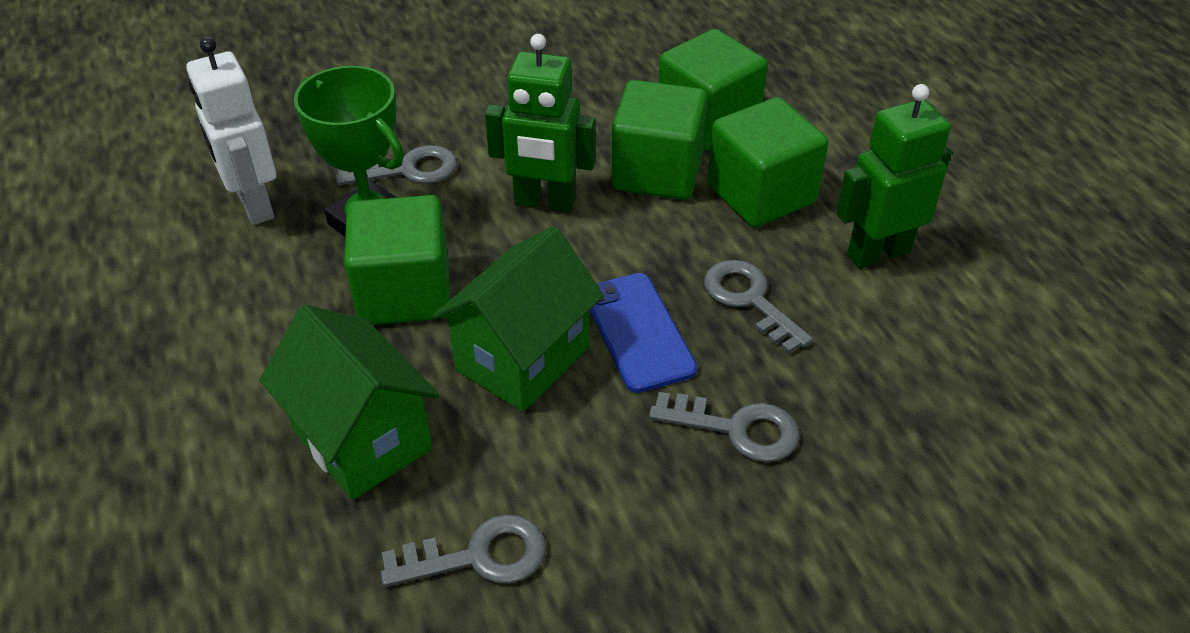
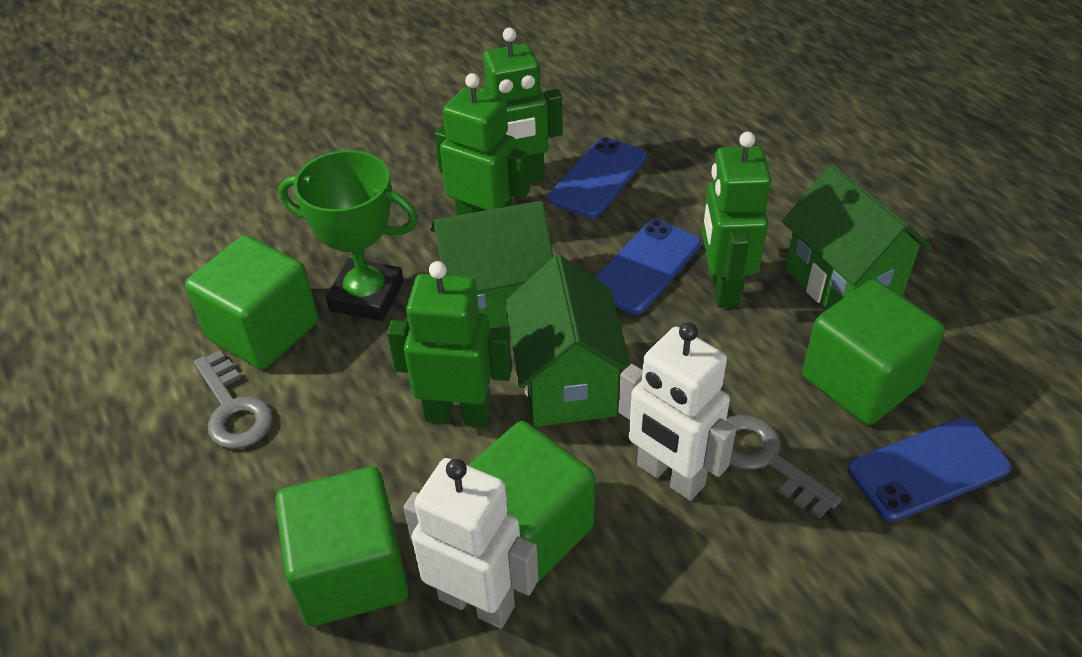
blue phone: 1 -> 3
green house: 2 -> 3
green robot: 2 -> 4
grey key: 4 -> 2
white robot: 1 -> 2

